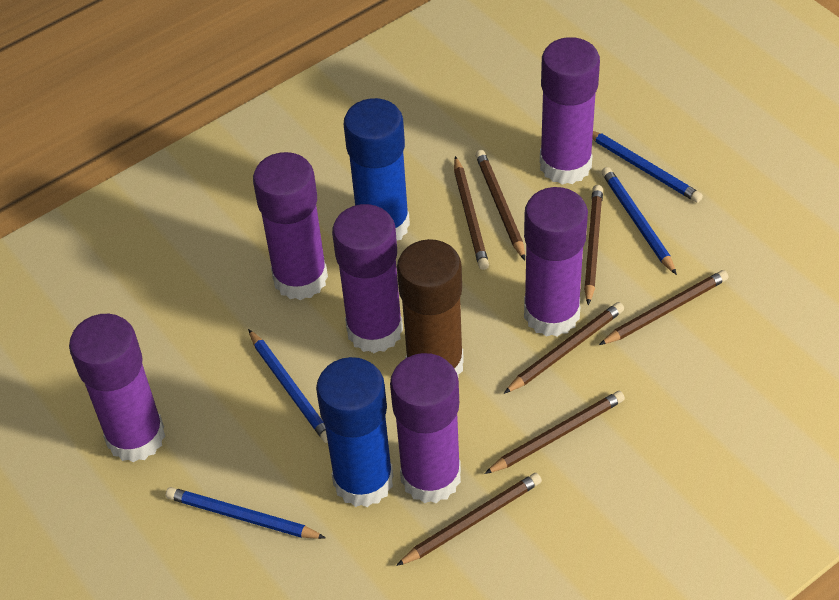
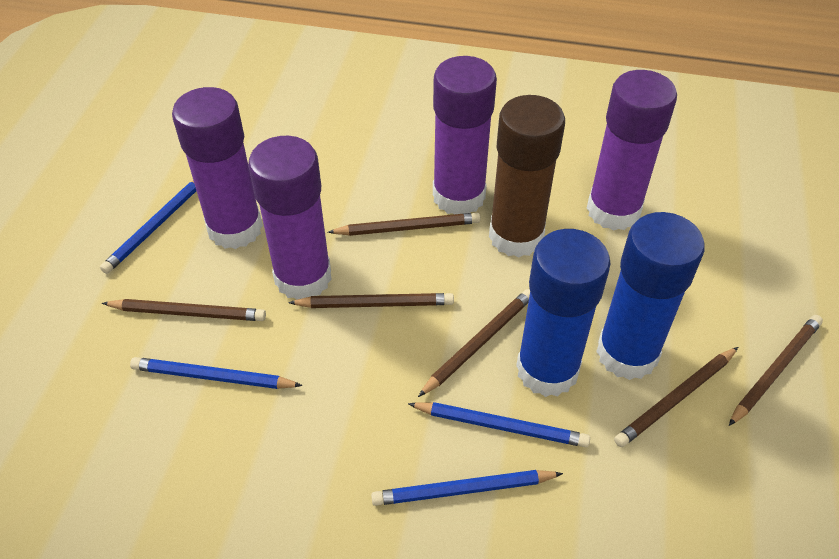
brown pencil: 7 -> 6
purple glue stick: 6 -> 4

